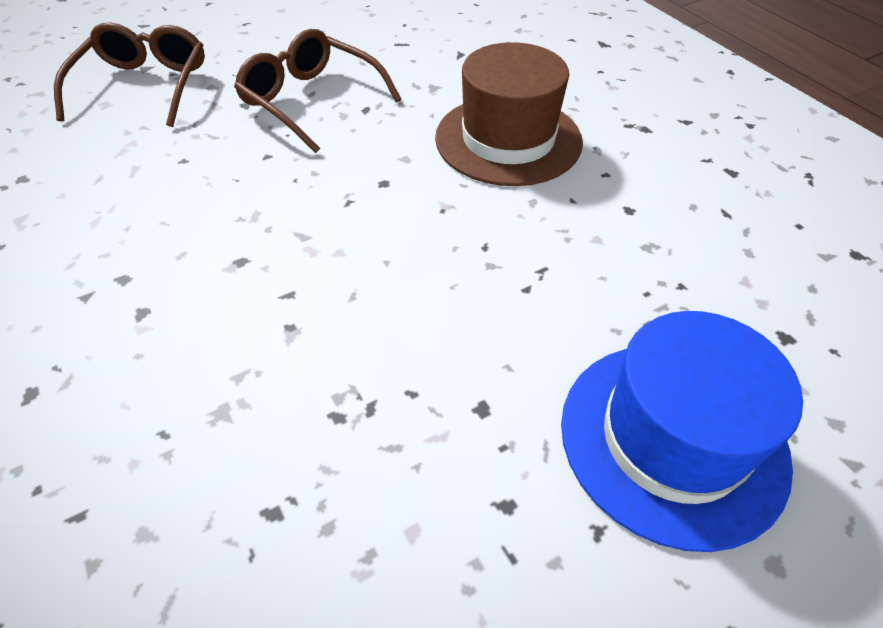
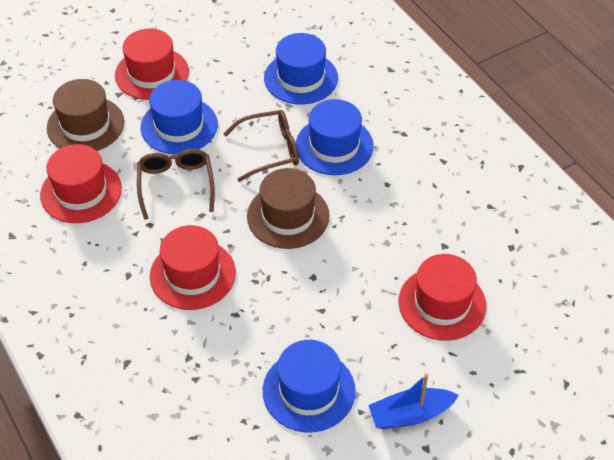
blue boat: 0 -> 1
blue hat: 1 -> 4
brown hat: 1 -> 2
red hat: 0 -> 4

